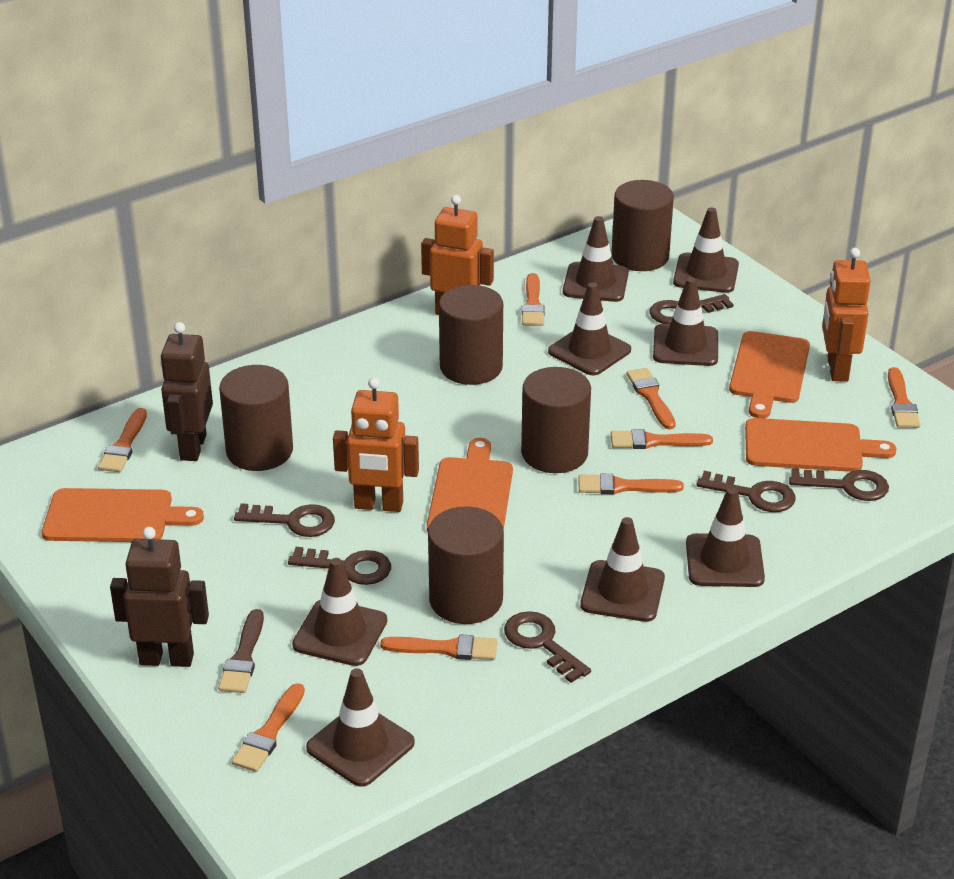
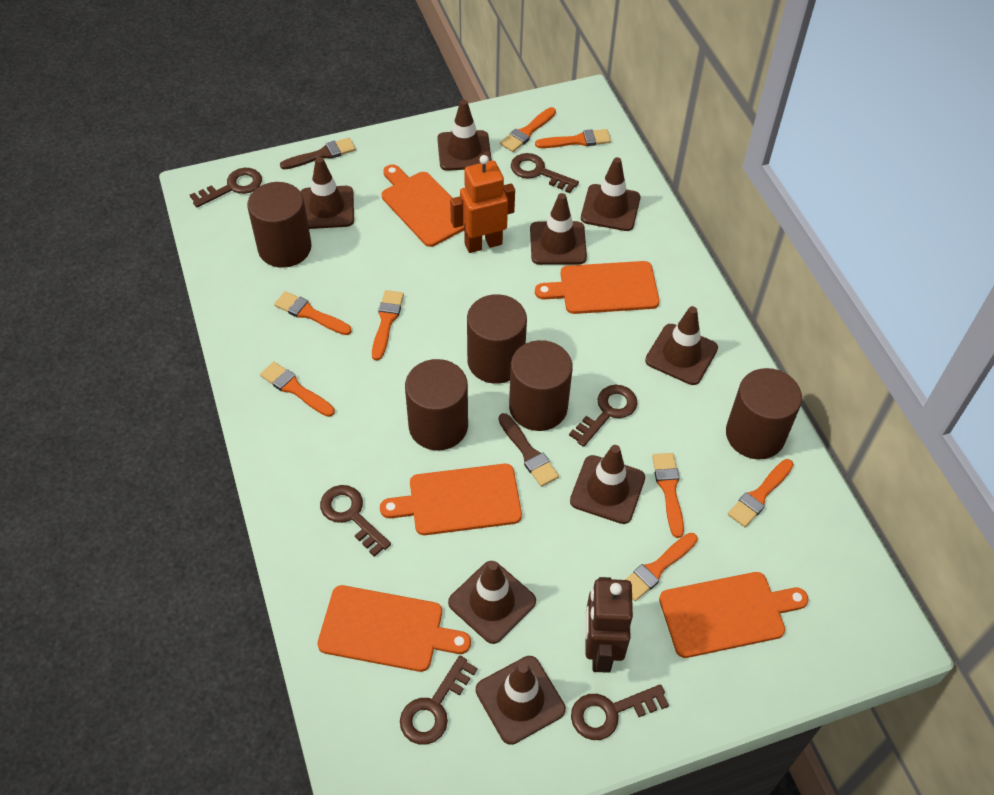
brown brush: 1 -> 2
brown robot: 2 -> 1
orange cutting board: 4 -> 5
orange robot: 3 -> 1

